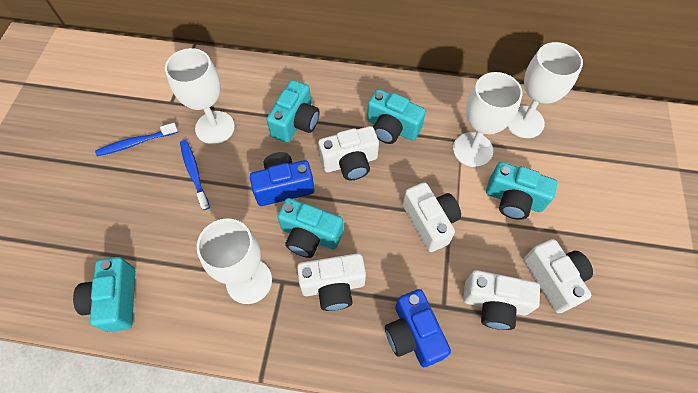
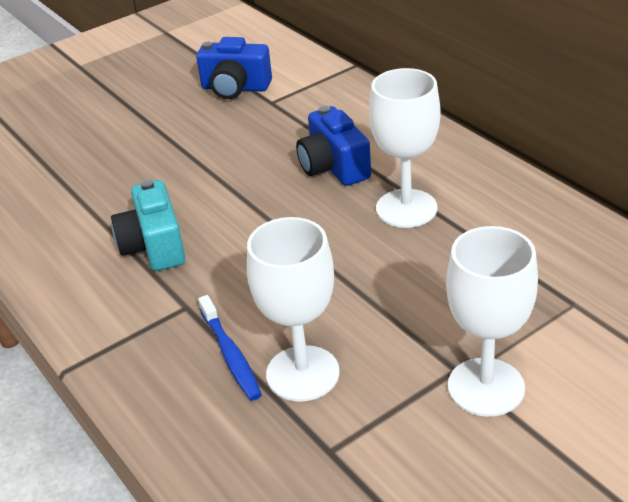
blue toothbrush: 2 -> 1
turquoise camera: 5 -> 1
white camera: 5 -> 0
white goblet: 4 -> 3

